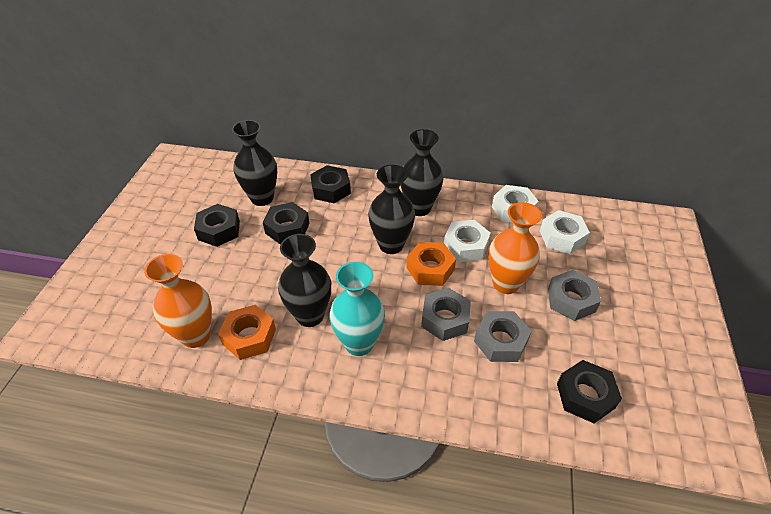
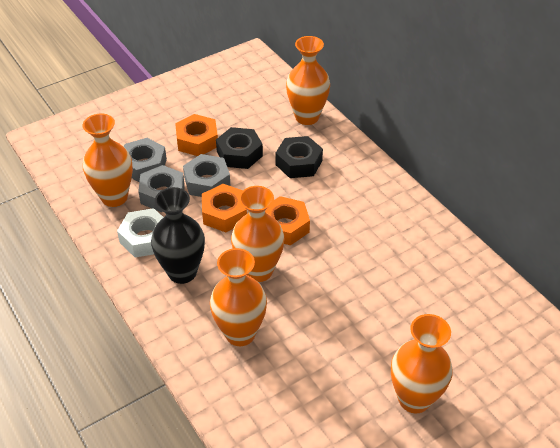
black nut: 4 -> 2
black vase: 4 -> 1
orange nut: 2 -> 3
orange vase: 2 -> 5
turquoise vase: 1 -> 0
white nut: 3 -> 1

